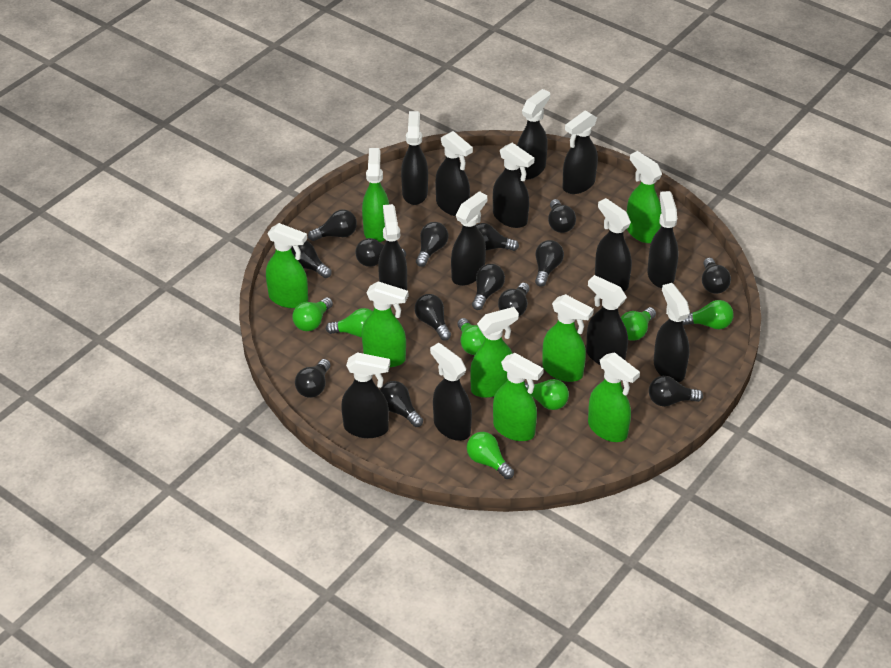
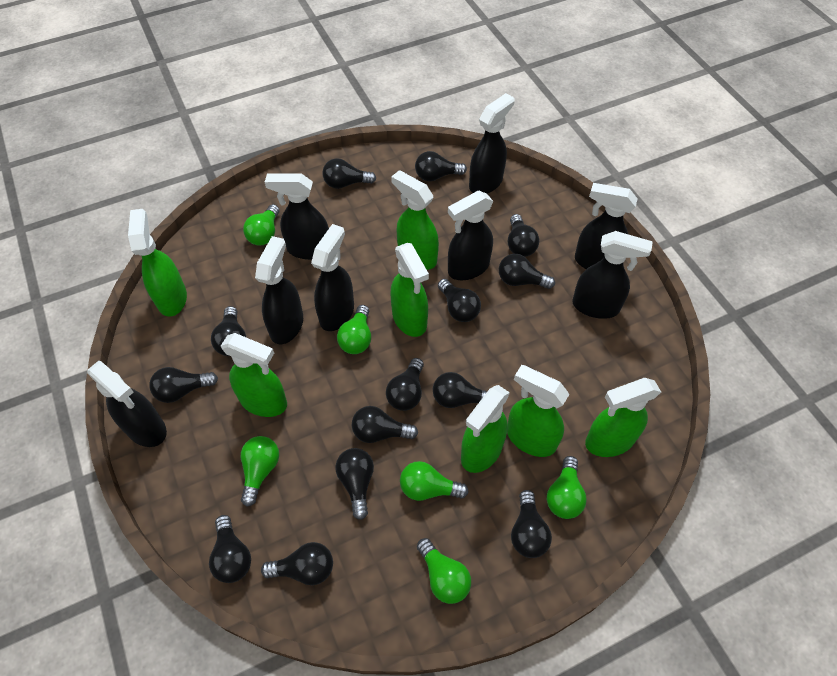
black spray bottle: 13 -> 8
green light bulb: 7 -> 6
green spray bottle: 8 -> 7

